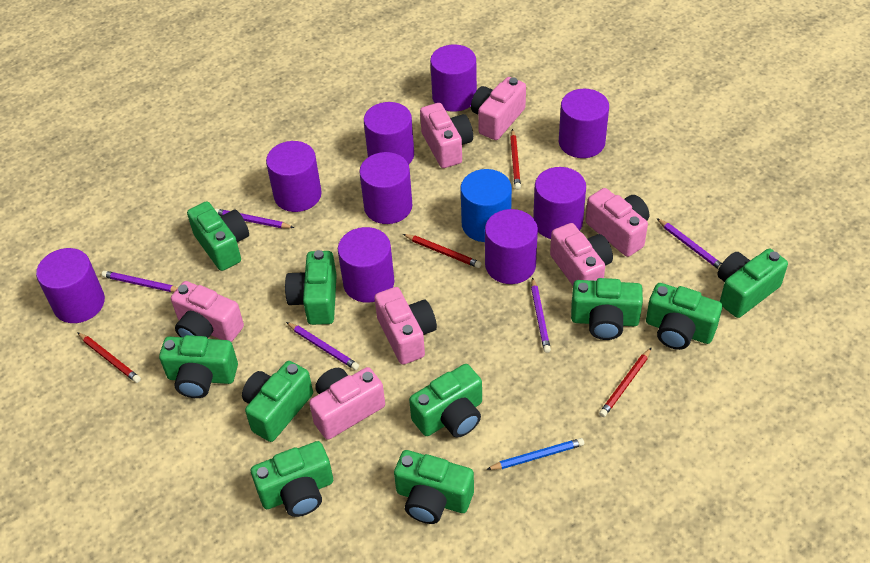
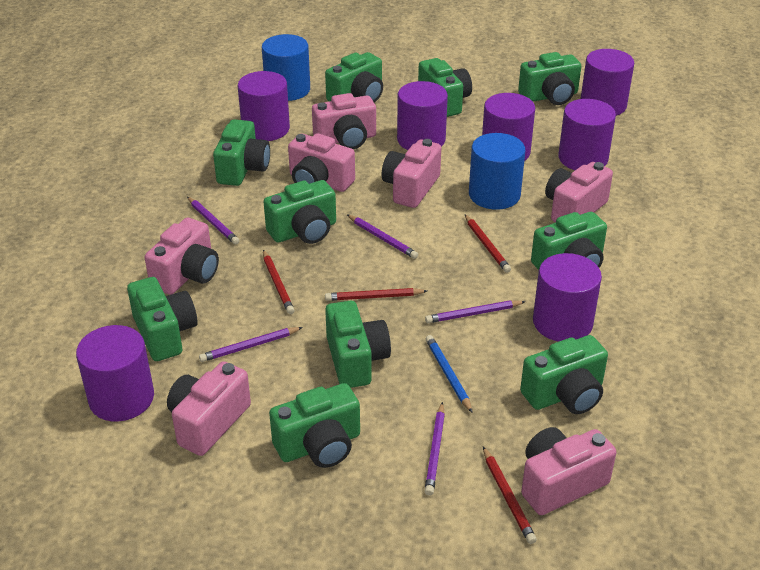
blue cylinder: 1 -> 2
purple cylinder: 9 -> 7

